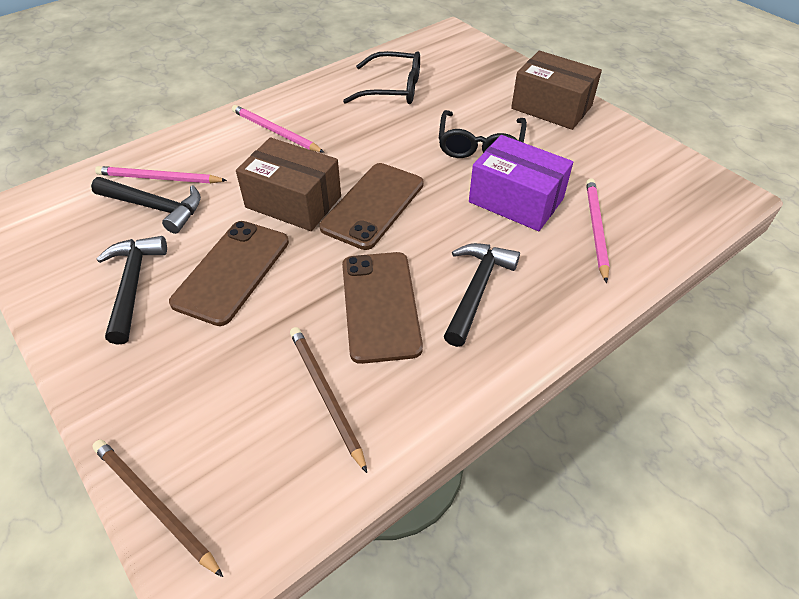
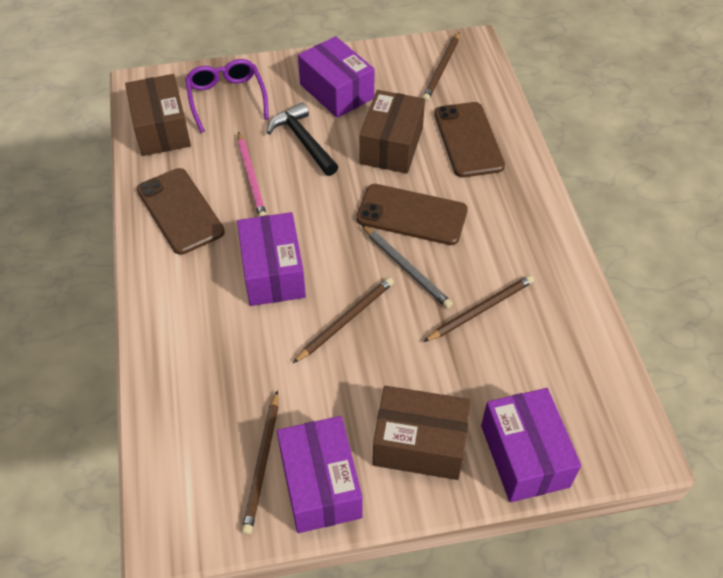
black glasses: 2 -> 0
black hammer: 3 -> 1
brown box: 2 -> 3
brown pencil: 2 -> 4
grey pencil: 0 -> 1
pink pencil: 3 -> 1
purple box: 1 -> 4
purple glasses: 0 -> 1

